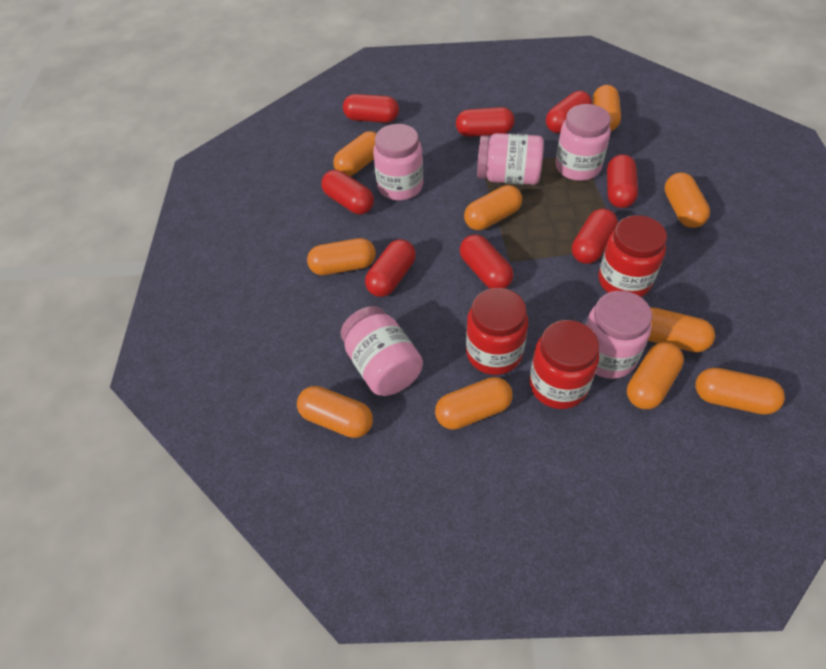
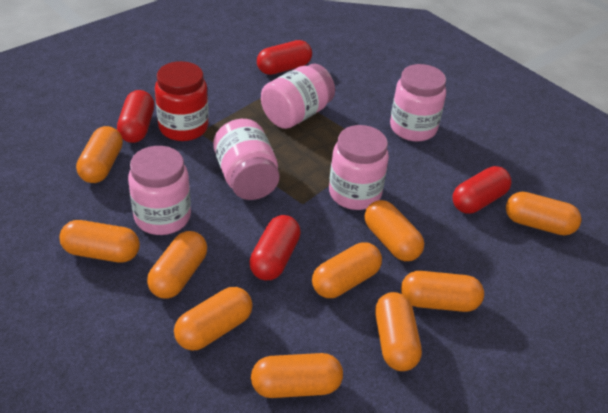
red capsule: 8 -> 4
red jar: 3 -> 1

